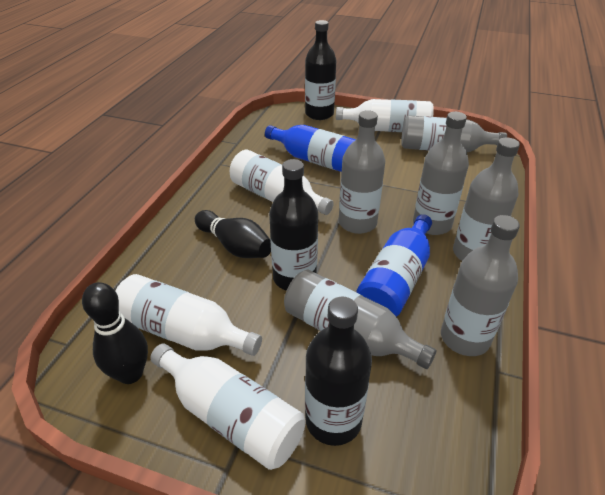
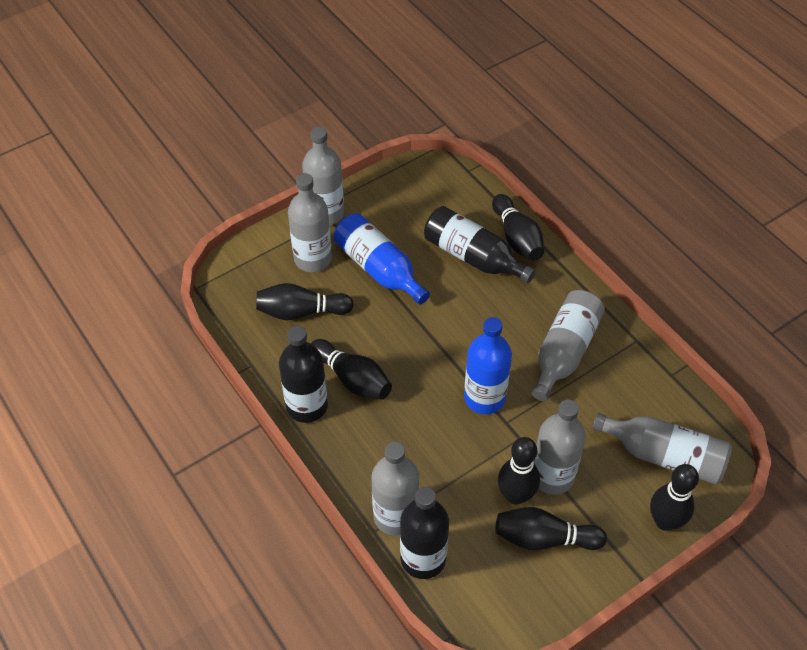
black bowling pin: 2 -> 6
white bottle: 4 -> 0

